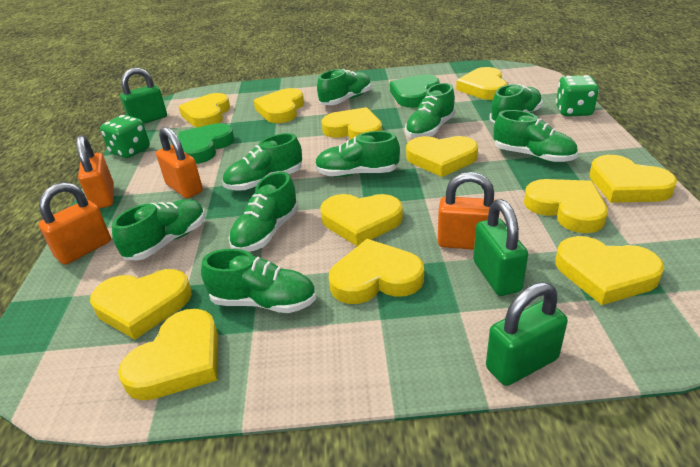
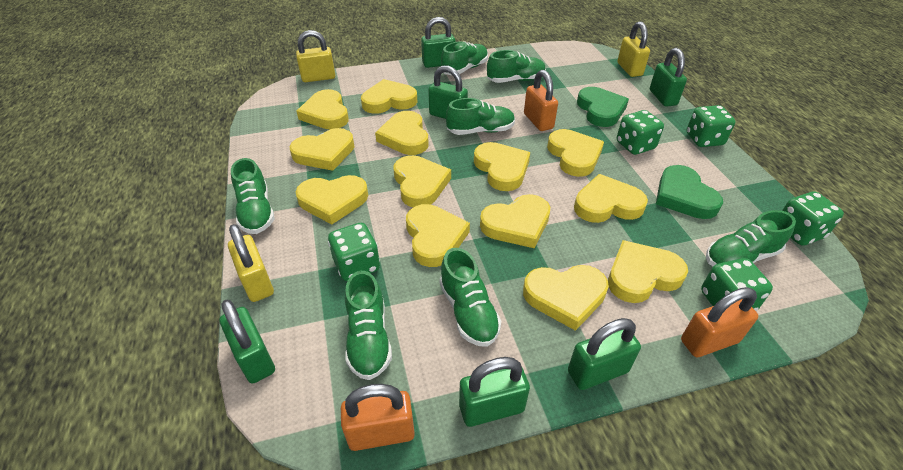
green dice: 2 -> 5
green padlock: 3 -> 6
green shoe: 9 -> 7
orange padlock: 4 -> 3
yellow heart: 12 -> 13
yellow padlock: 0 -> 3

